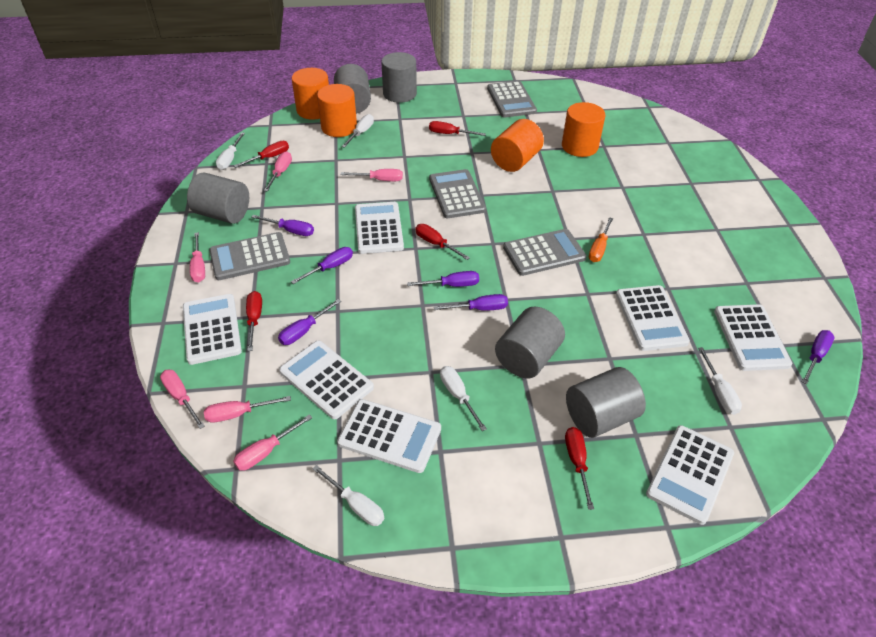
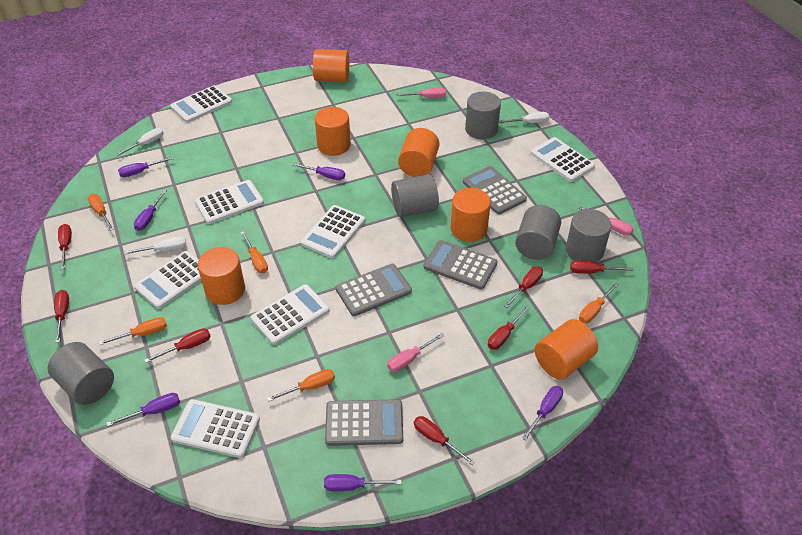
orange cylinder: 4 -> 6
orange screwdriver: 1 -> 5
pink screwdriver: 6 -> 3
red screwdriver: 5 -> 7
white screwdriver: 5 -> 3

